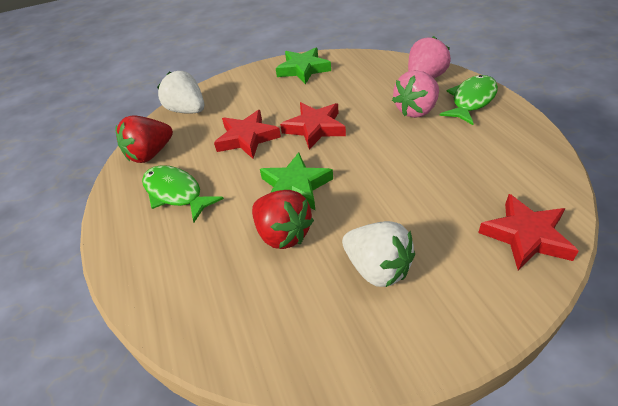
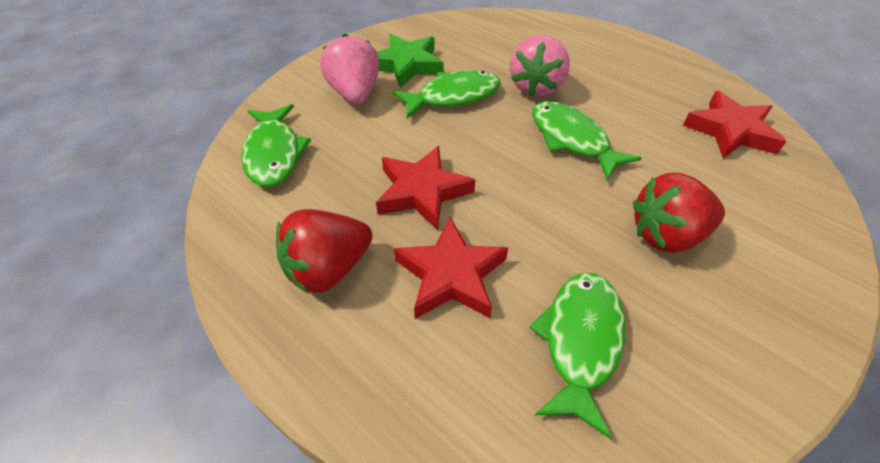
green fish: 2 -> 4
green star: 2 -> 1
white strawberry: 2 -> 0

